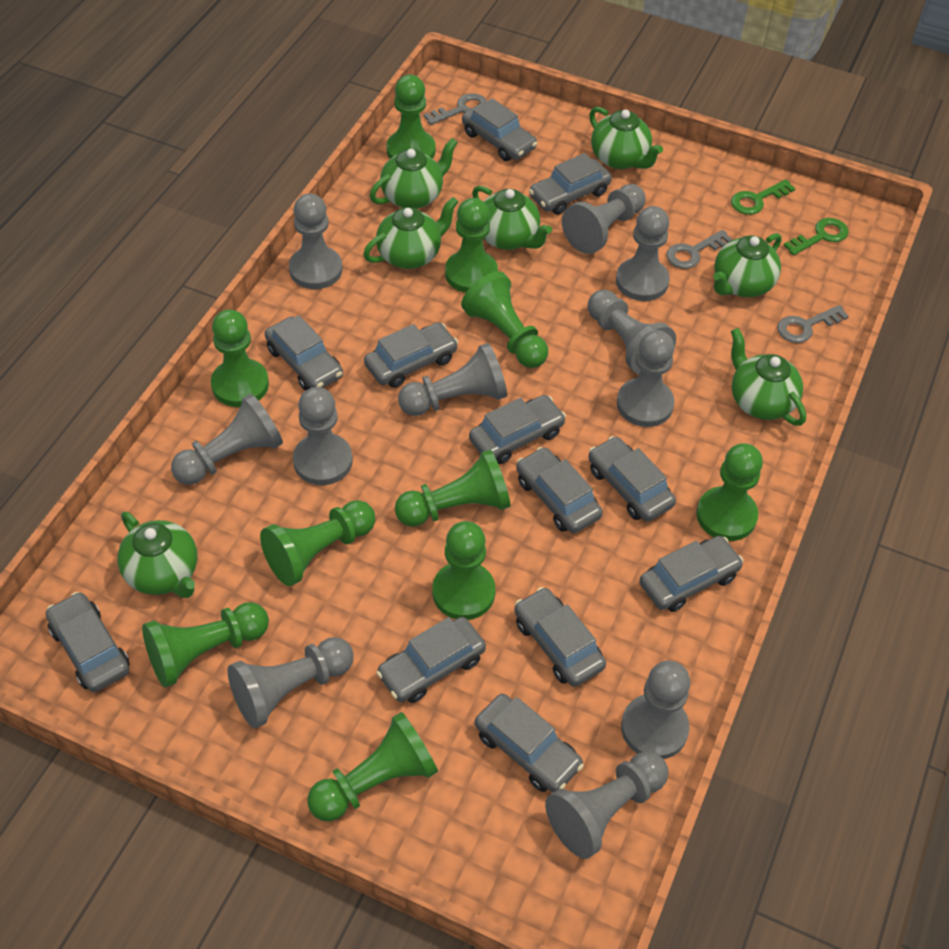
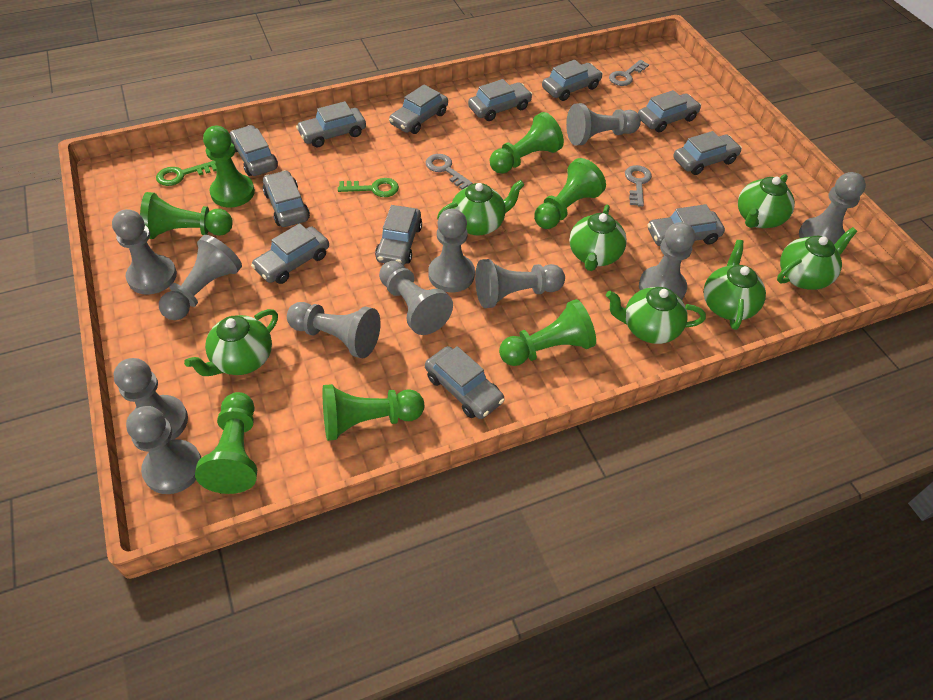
green pawn: 10 -> 7

